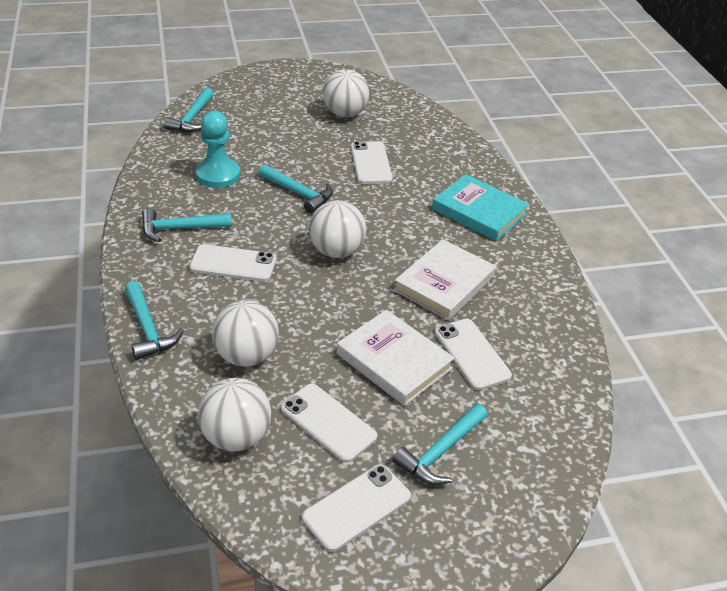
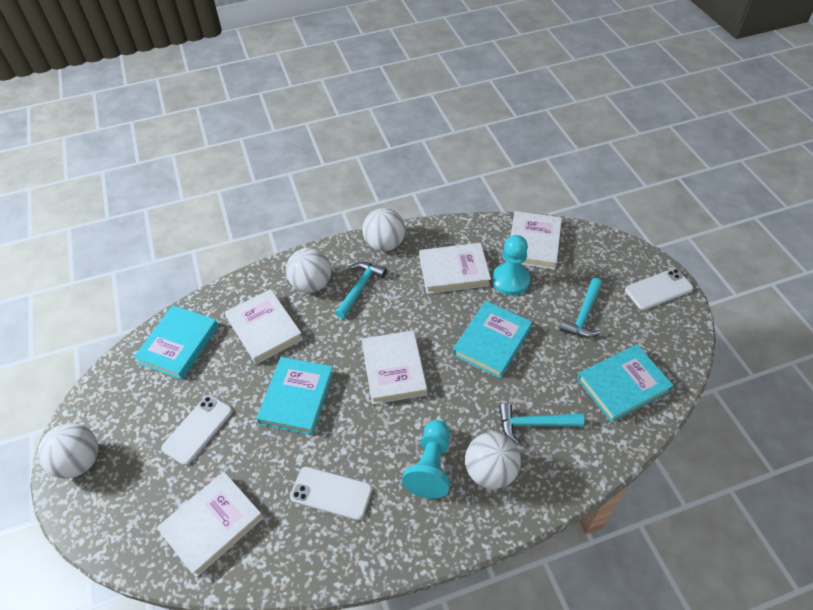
turquoise book: 1 -> 4
turquoise hammer: 5 -> 3
turquoise pawn: 1 -> 2
white book: 2 -> 5
white phone: 5 -> 3

